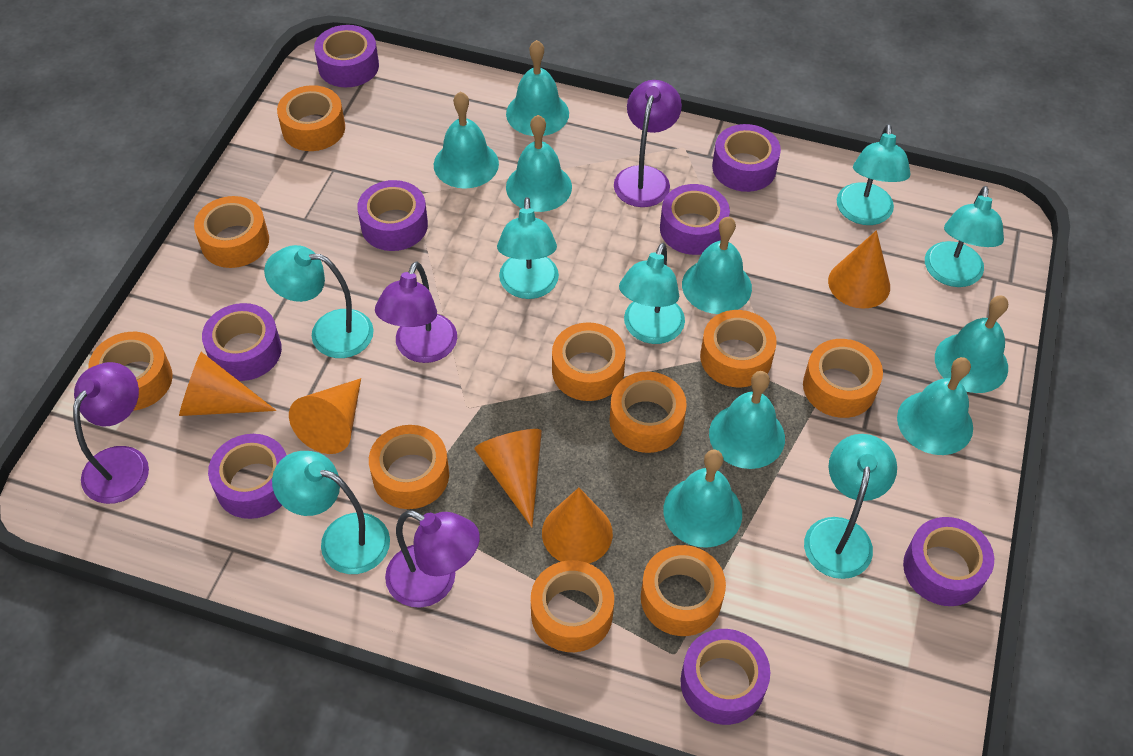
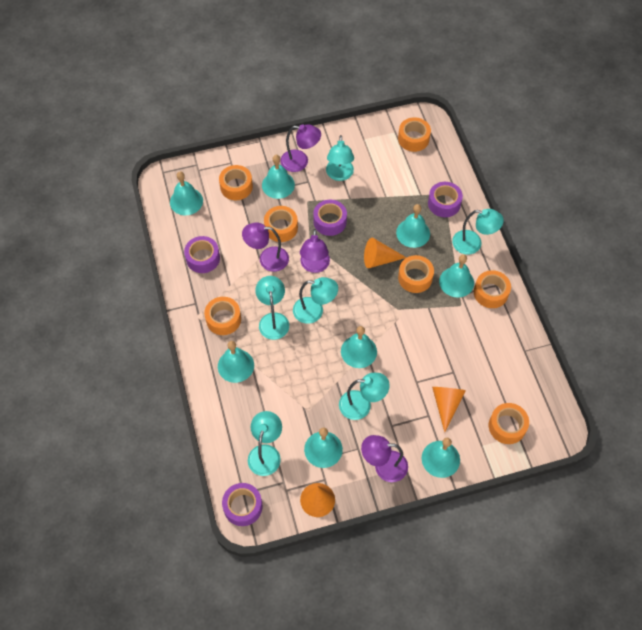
orange cone: 5 -> 3
orange tape: 10 -> 7
purple tape: 8 -> 4
turquoise lamp: 7 -> 6

